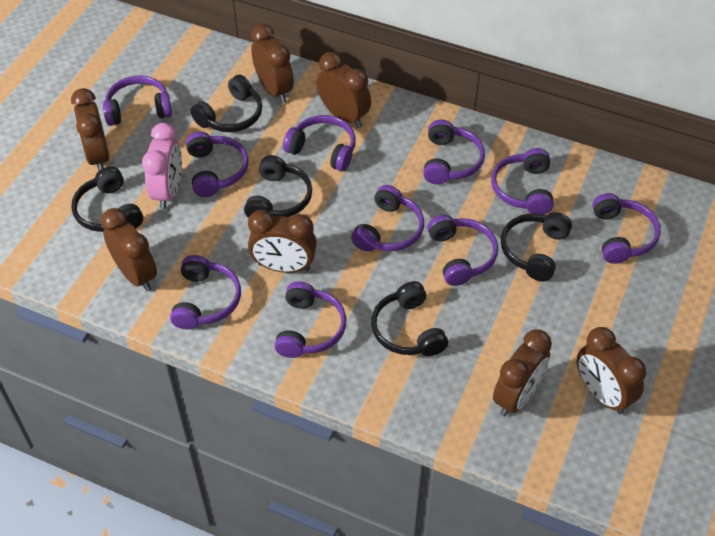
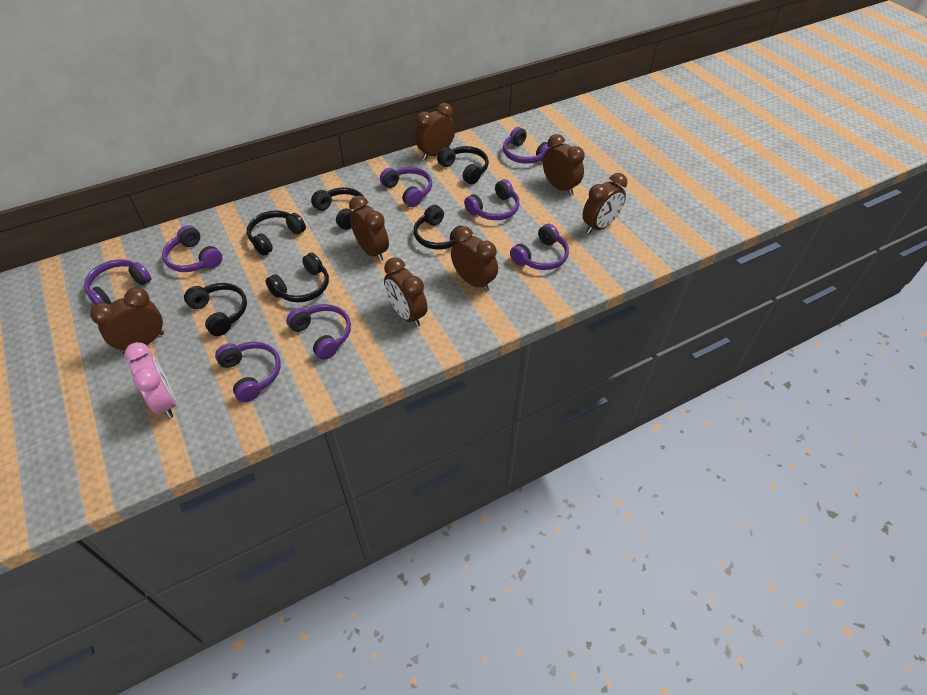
black headphones: 5 -> 6
purple headphones: 10 -> 8

